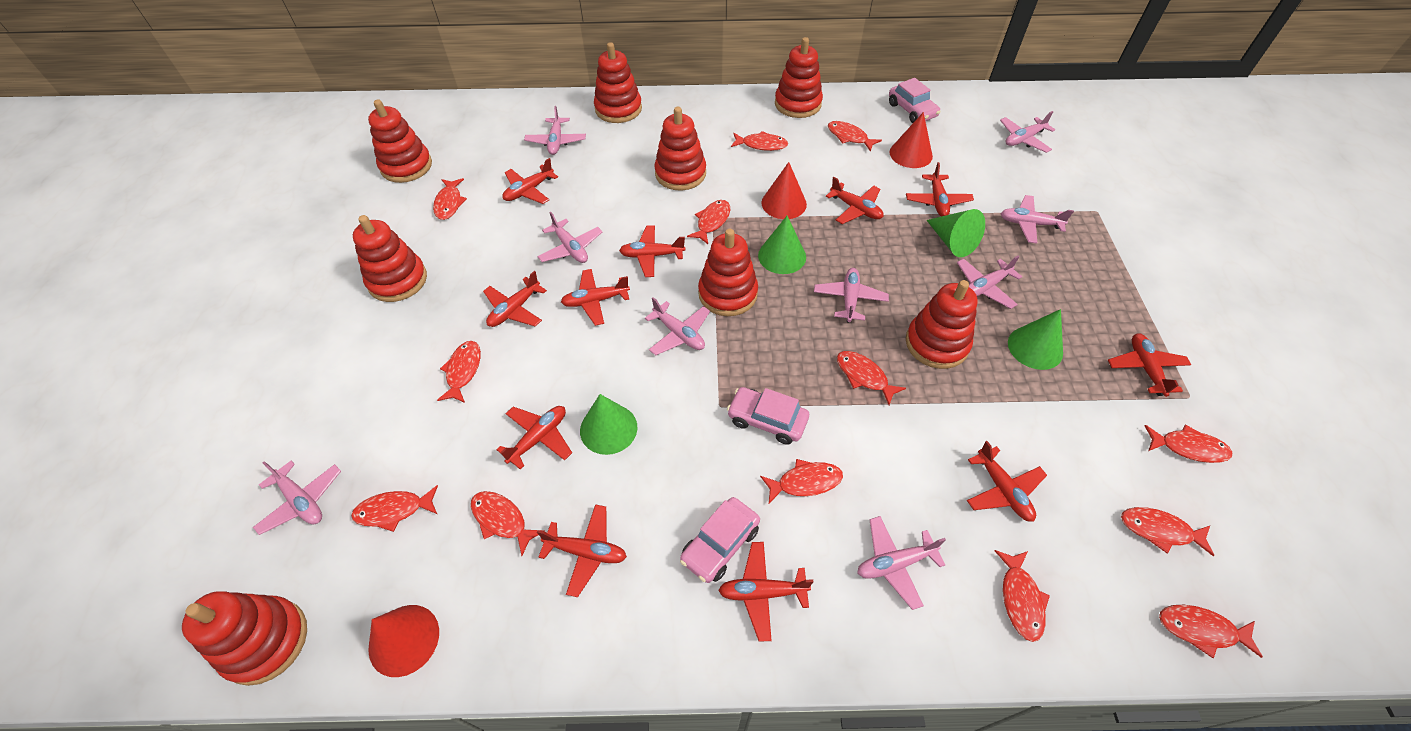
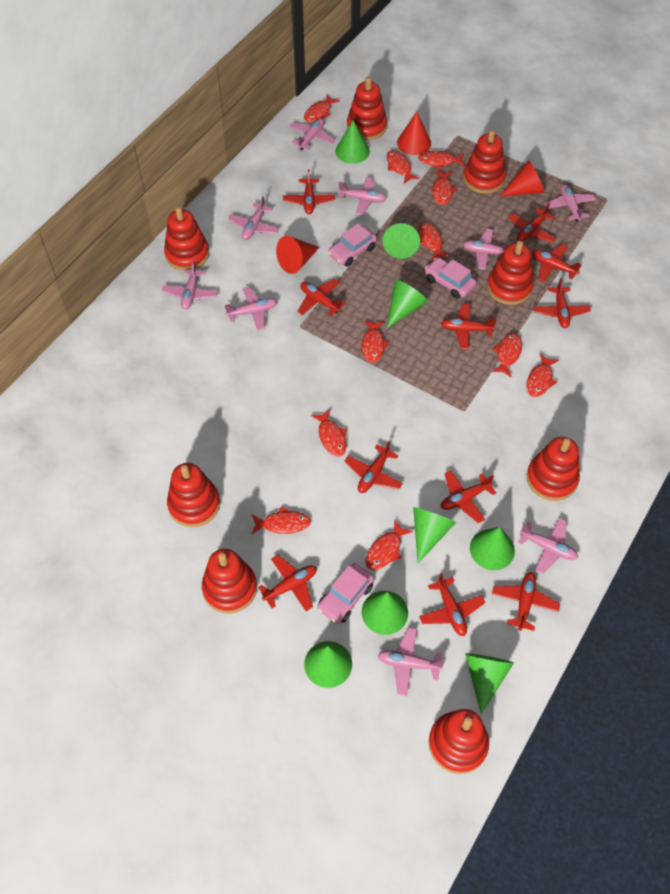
green cone: 4 -> 8
red fish: 13 -> 11

